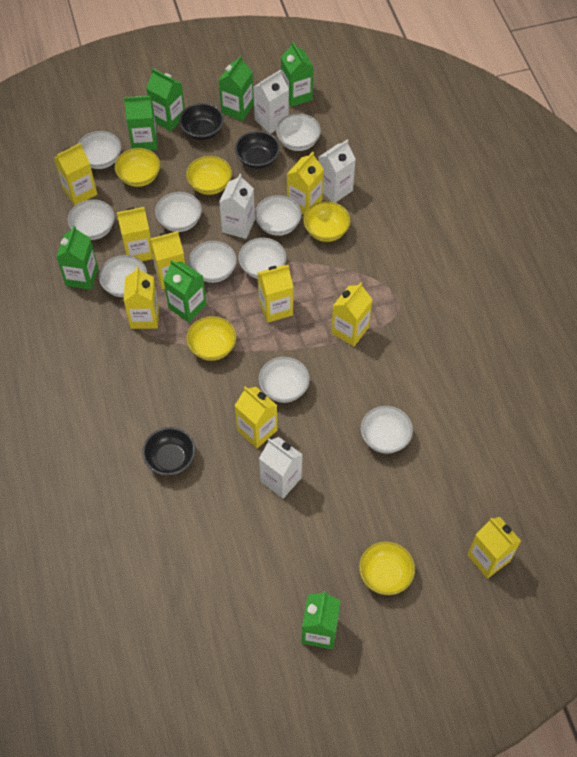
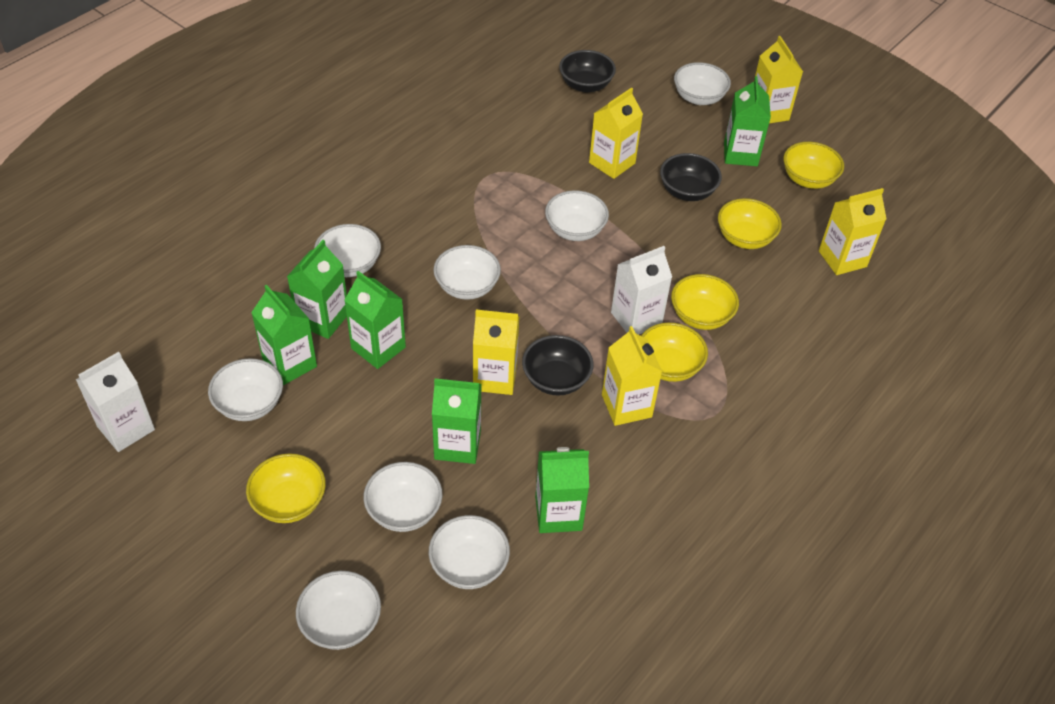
green carton: 7 -> 6
white bowl: 10 -> 8
white carton: 4 -> 2
yellow carton: 9 -> 5

